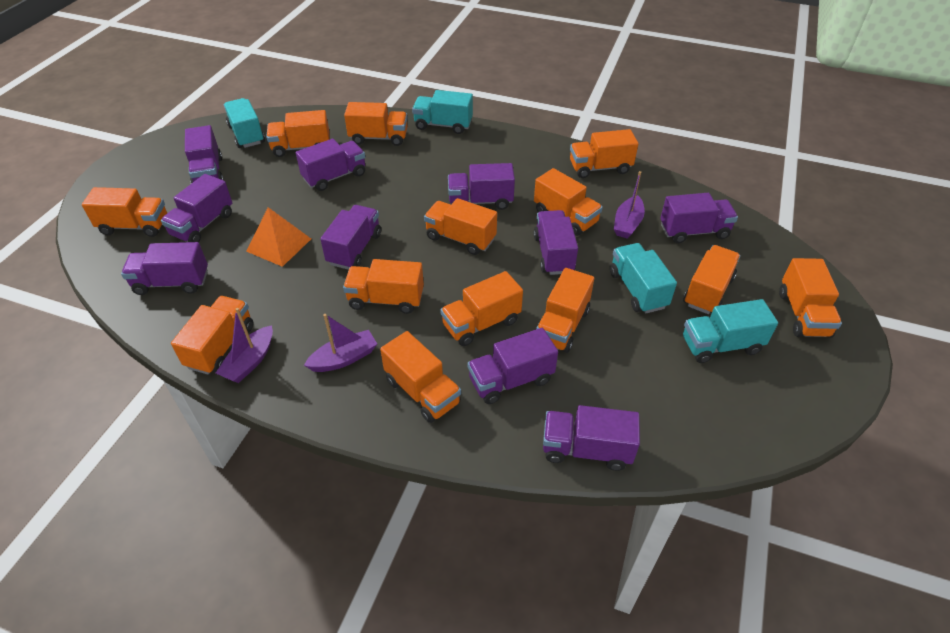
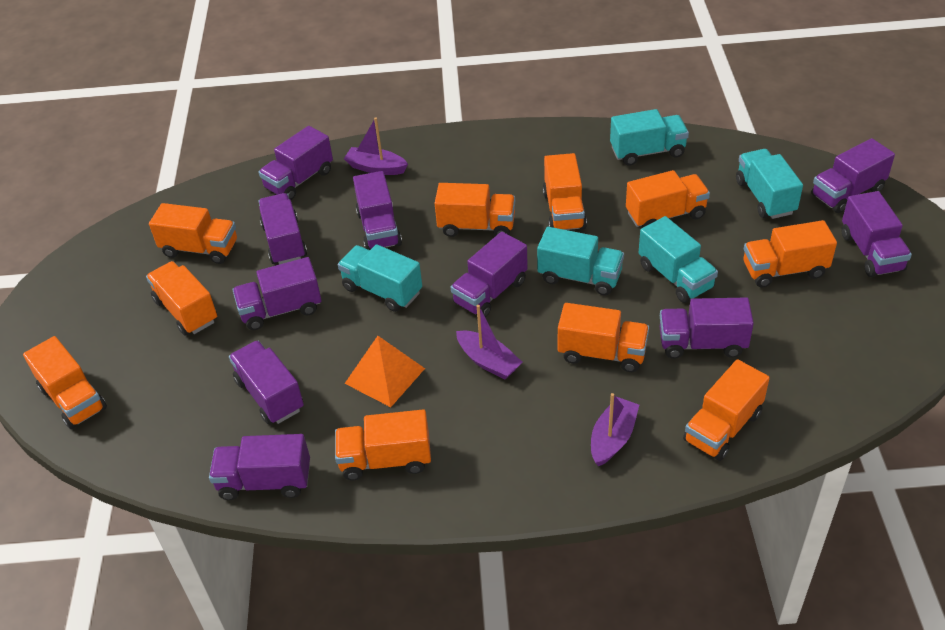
orange truck: 13 -> 10
turquoise truck: 4 -> 5

